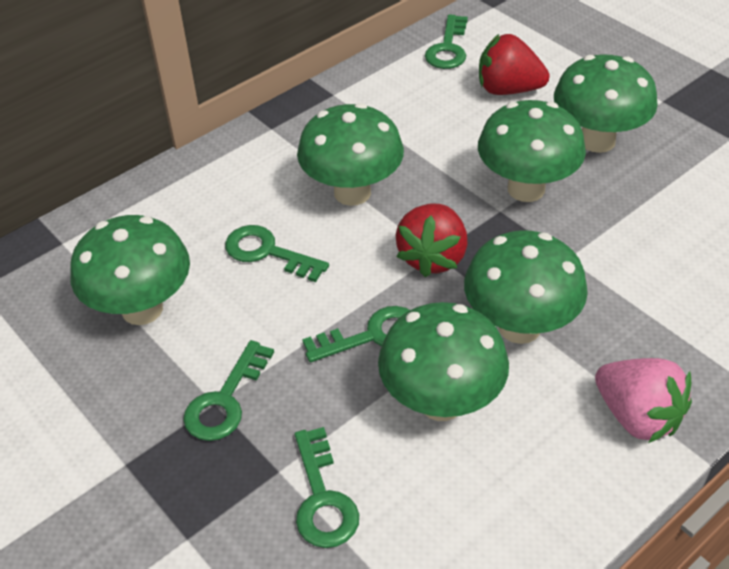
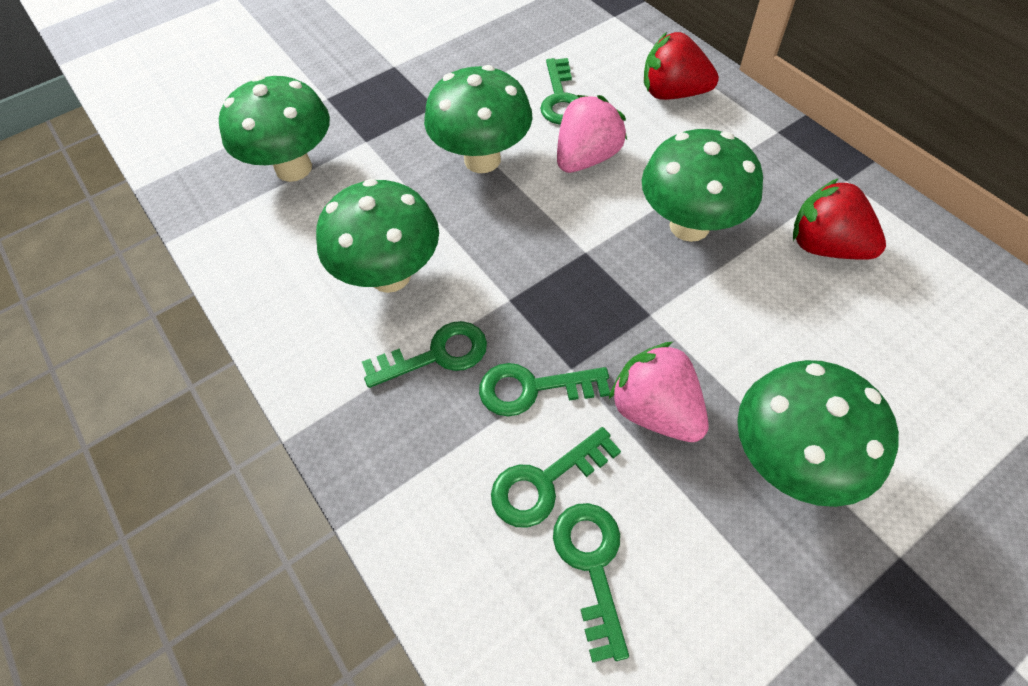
green mushroom: 6 -> 5
pink strawberry: 1 -> 2

